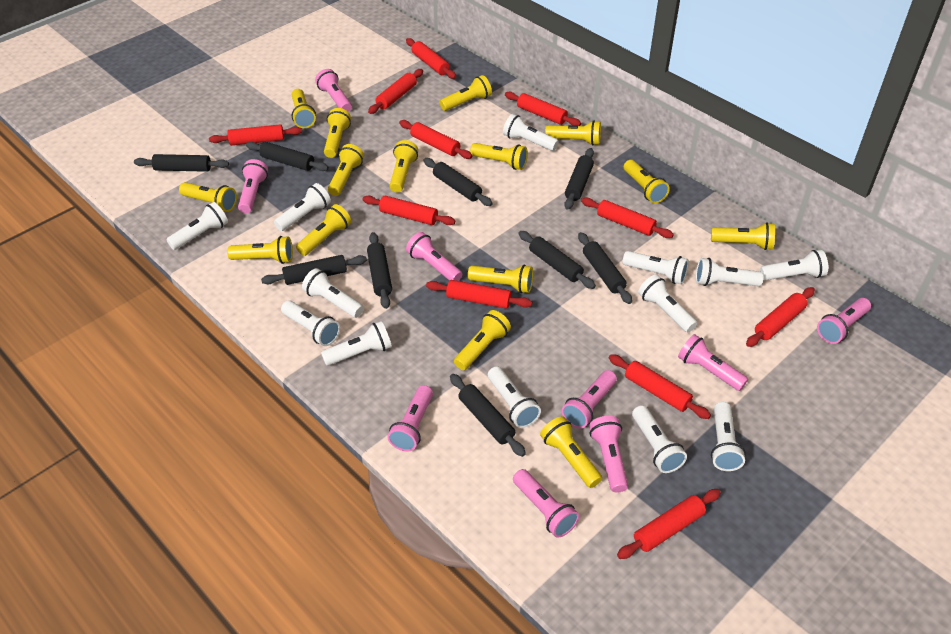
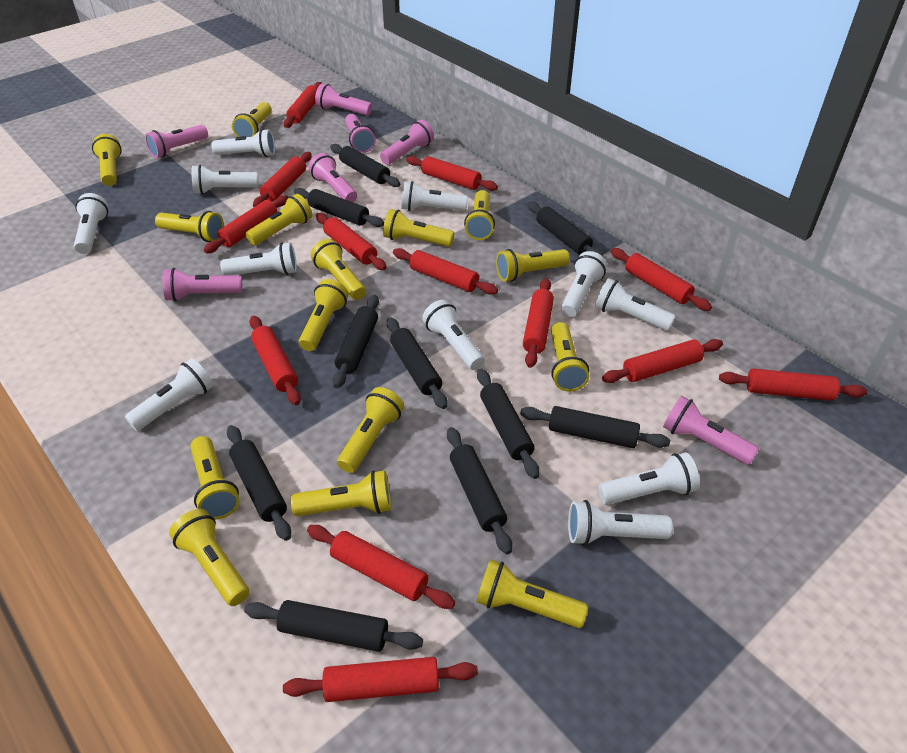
black rolling pin: 9 -> 10
pink flashlight: 9 -> 7
red rolling pin: 11 -> 13
white flashlight: 13 -> 11

